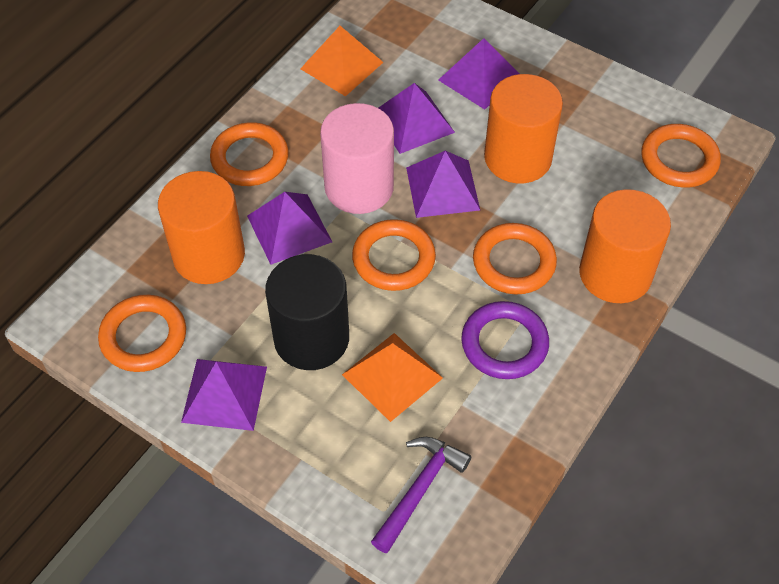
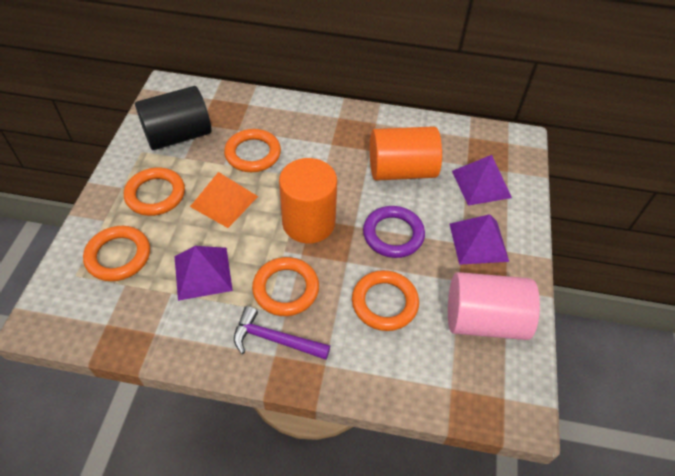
orange cylinder: 3 -> 2
orange pyramid: 2 -> 1
purple pyramid: 5 -> 3

